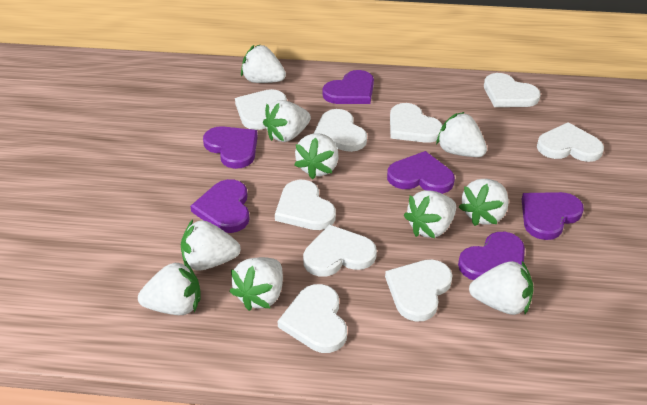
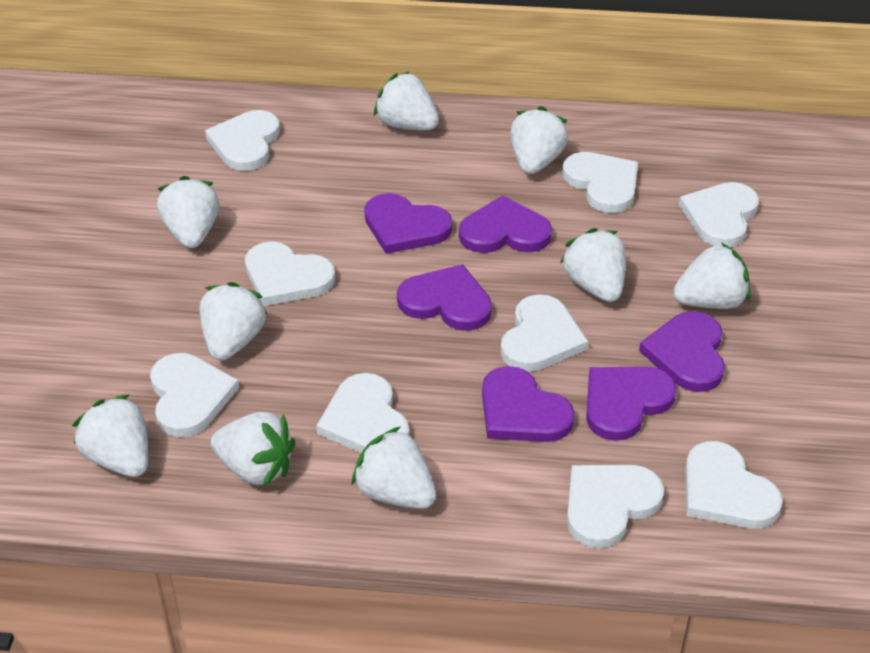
white strawberry: 10 -> 9

